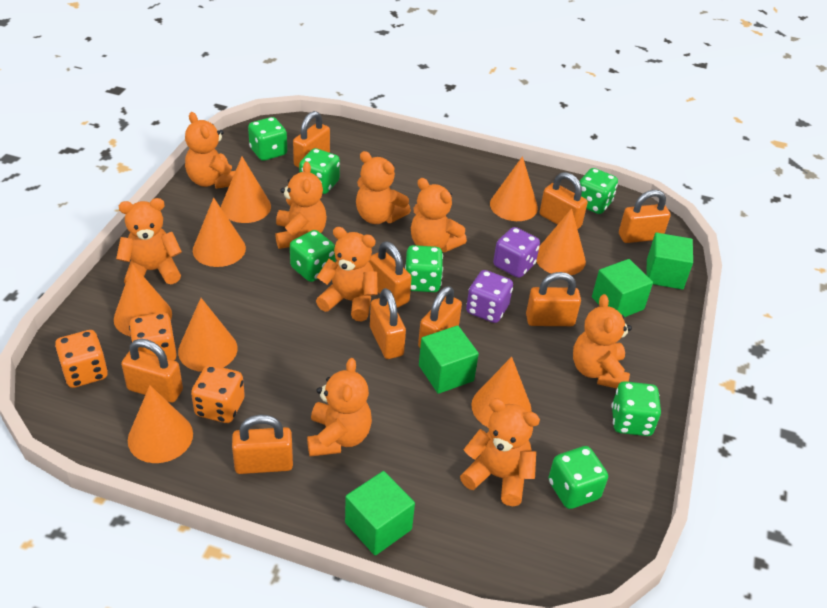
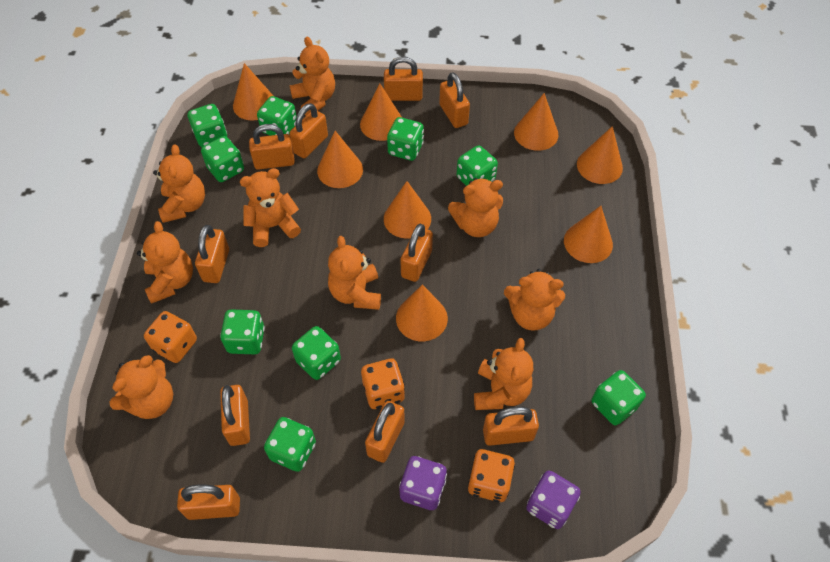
green cube: 4 -> 0
green dice: 7 -> 9
orange padlock: 9 -> 10

